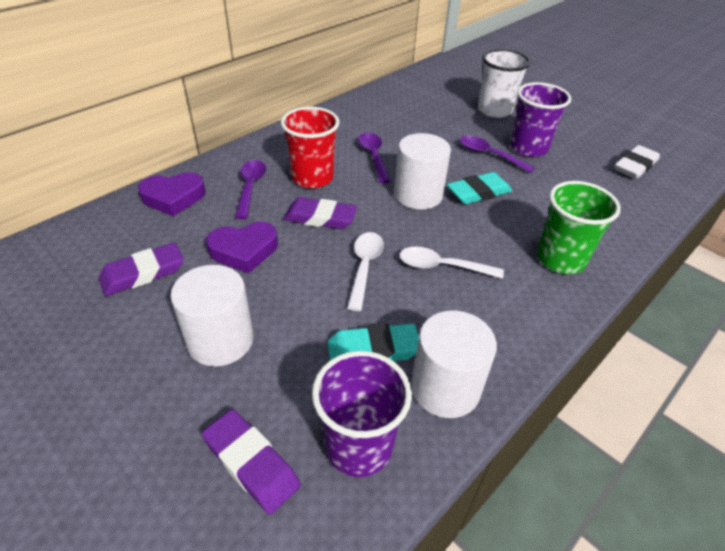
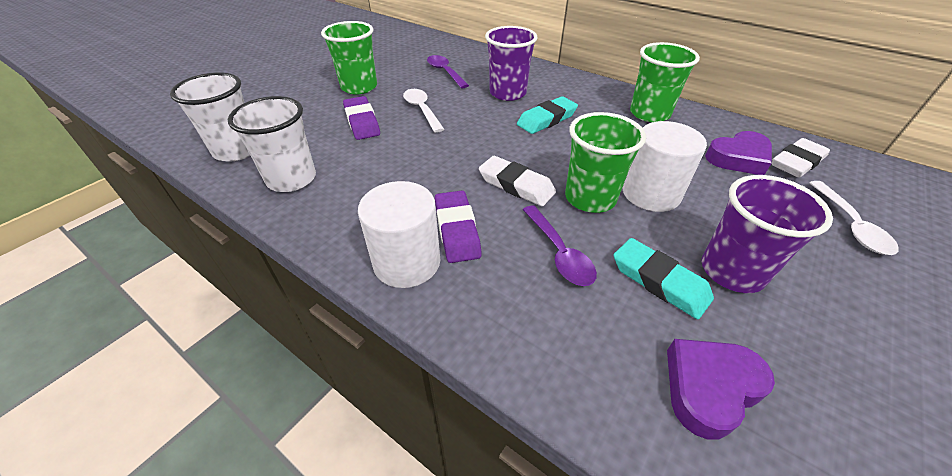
green cup: 1 -> 3
purple eraser: 3 -> 2
purple spoon: 3 -> 2
red cup: 1 -> 0
white cup: 1 -> 2
white cylinder: 3 -> 2
white eraser: 1 -> 2

